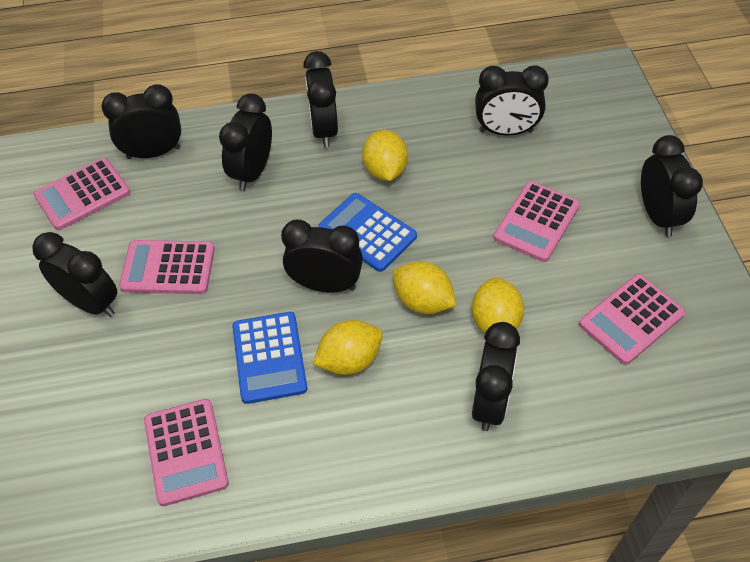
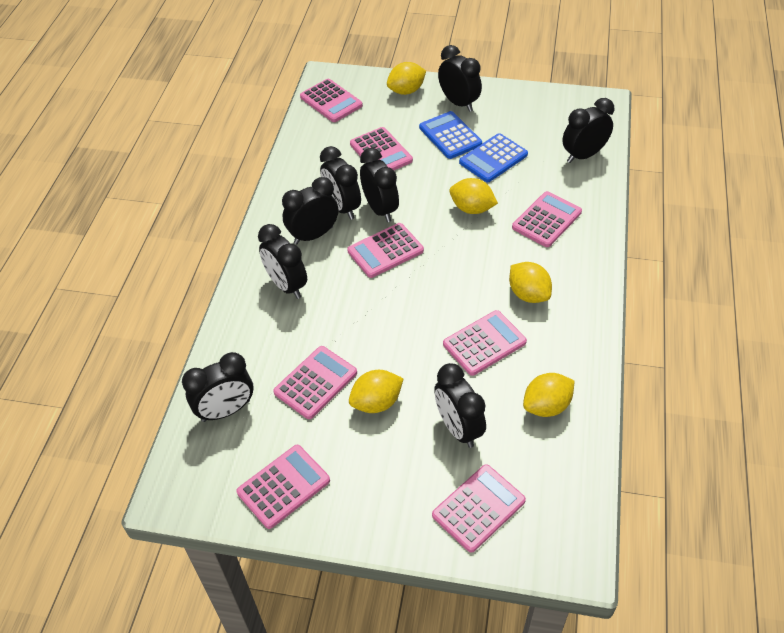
pink calculator: 5 -> 8
yellow lemon: 4 -> 5

